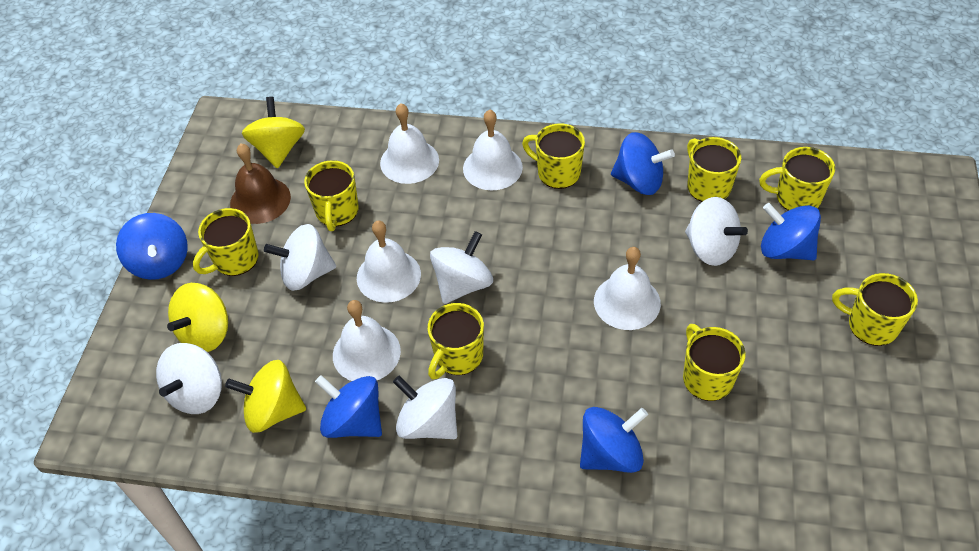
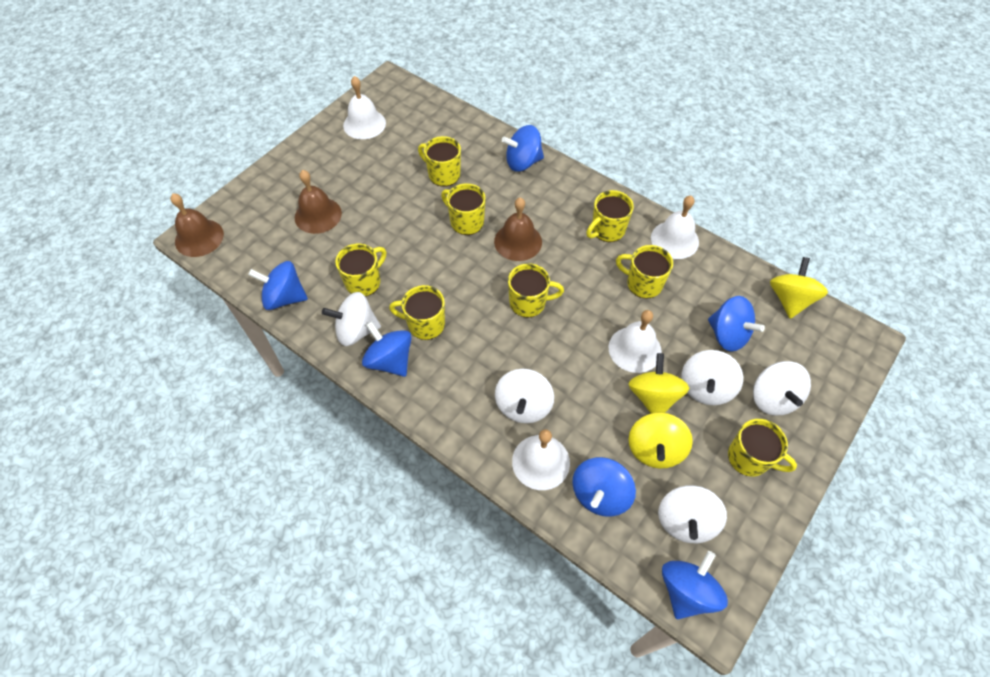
blue spinning top: 5 -> 6
brown bell: 1 -> 3
white bell: 5 -> 4

